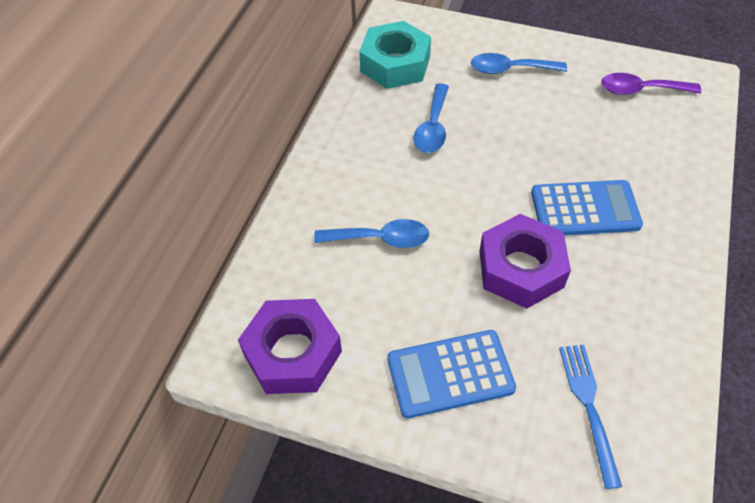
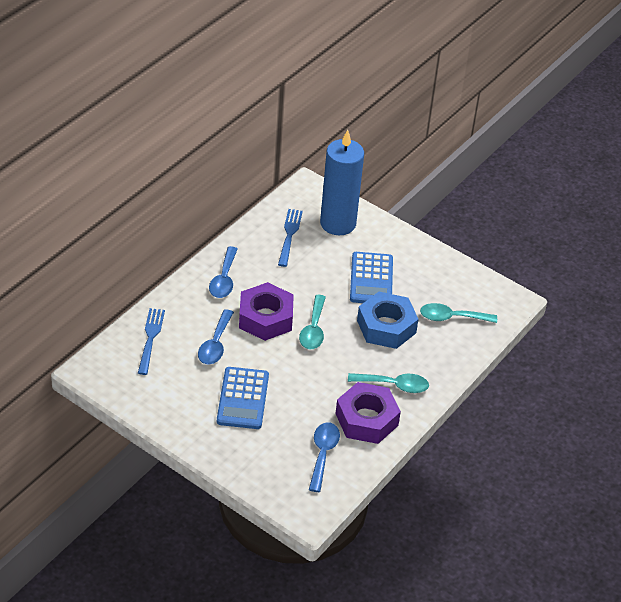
blue candle: 0 -> 1
blue fork: 1 -> 2
blue nut: 0 -> 1
purple spoon: 1 -> 0
turquoise nut: 1 -> 0
turquoise spoon: 0 -> 3

